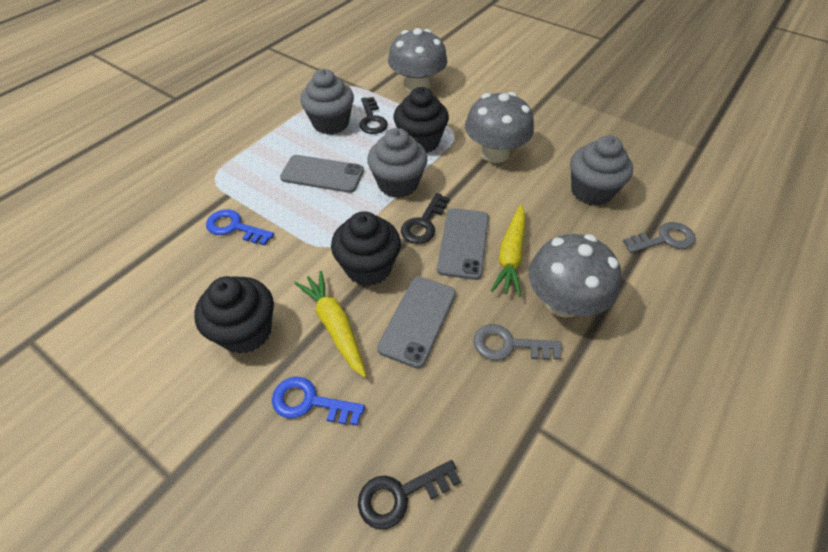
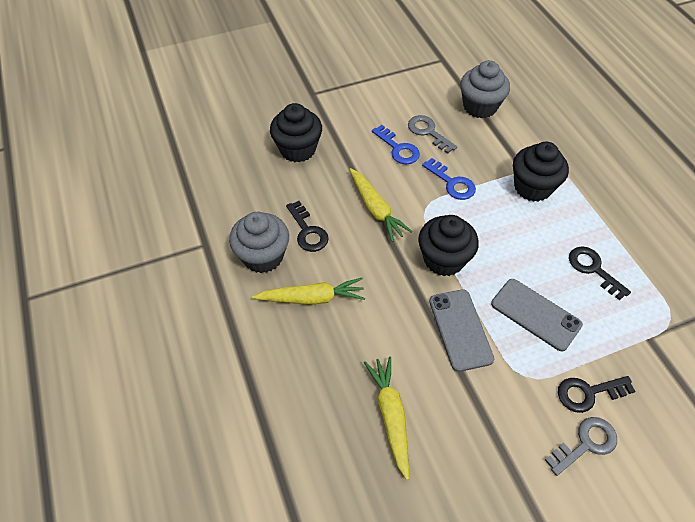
grey cupcake: 3 -> 2
grey mushroom: 3 -> 0
grey phone: 3 -> 2
yellow carrot: 2 -> 3

